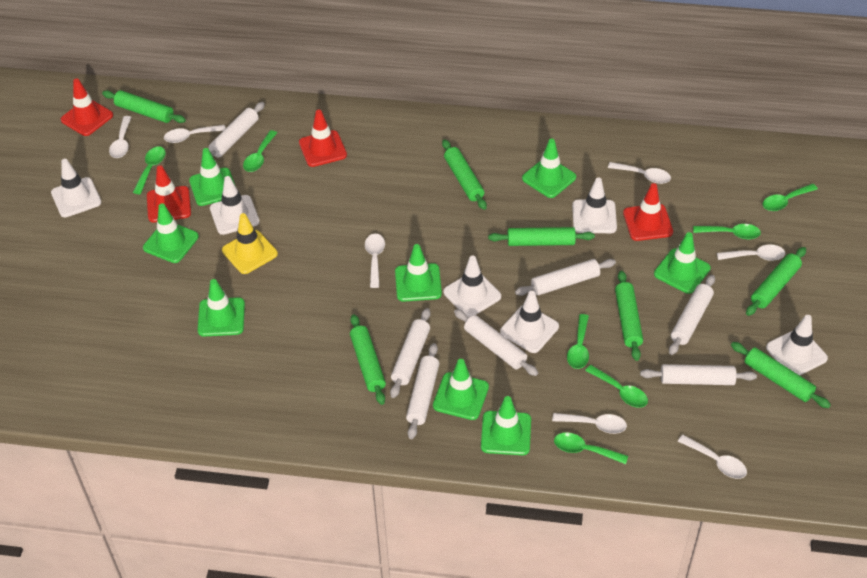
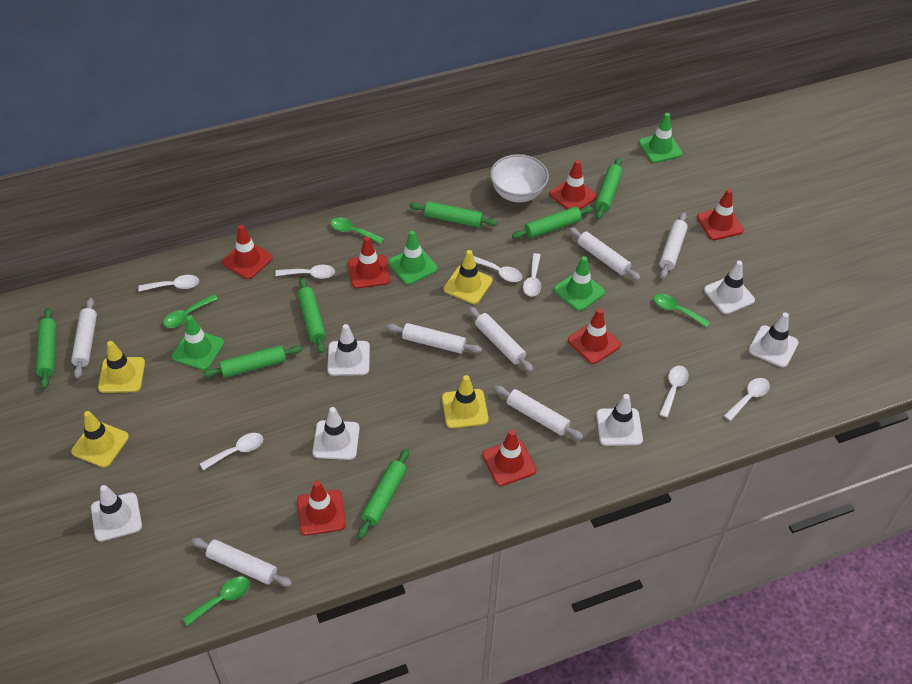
green spoon: 7 -> 4
green traffic cone: 8 -> 4
red traffic cone: 4 -> 7
white bowl: 0 -> 1
yellow traffic cone: 1 -> 4

